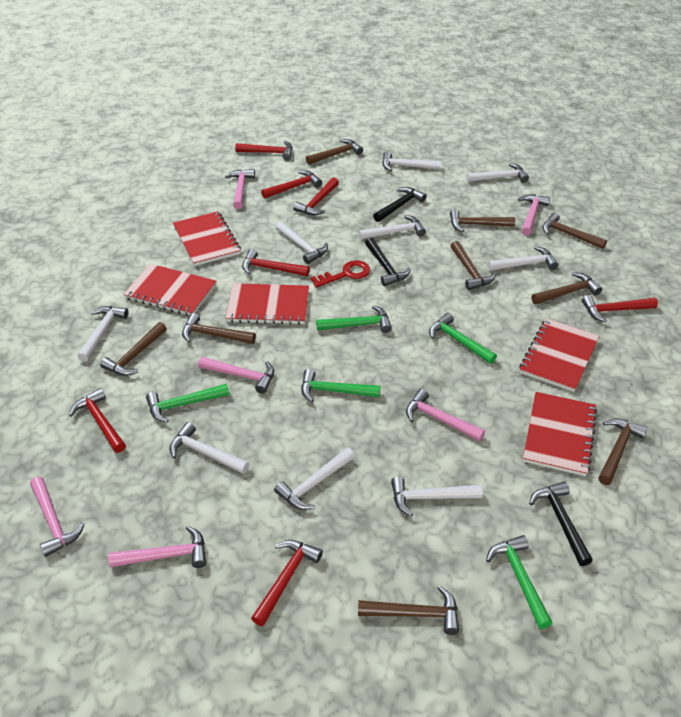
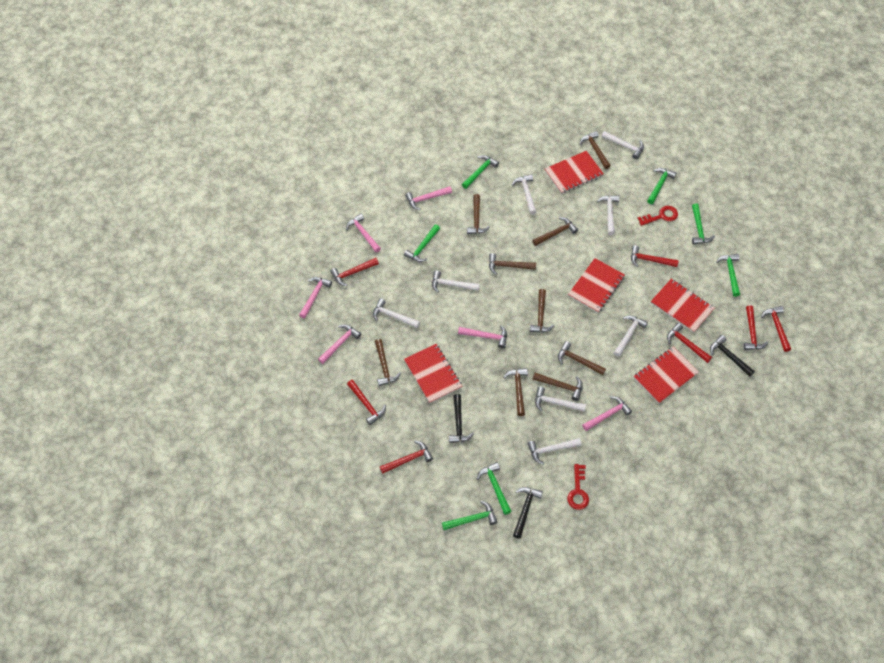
green hammer: 5 -> 7
red key: 1 -> 2
white hammer: 9 -> 8

